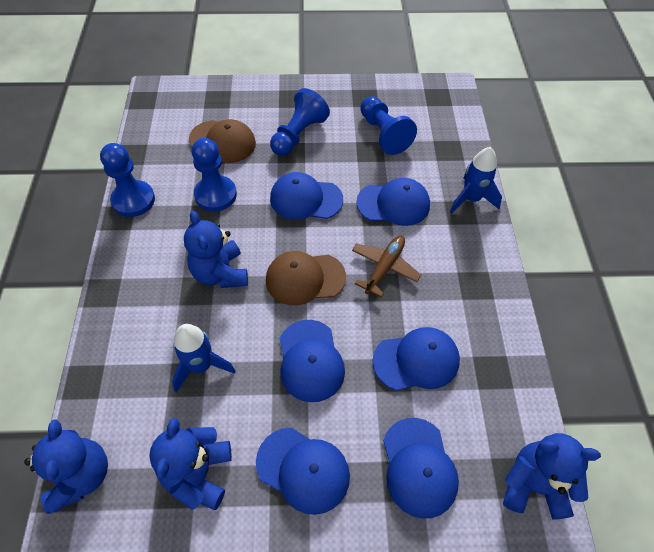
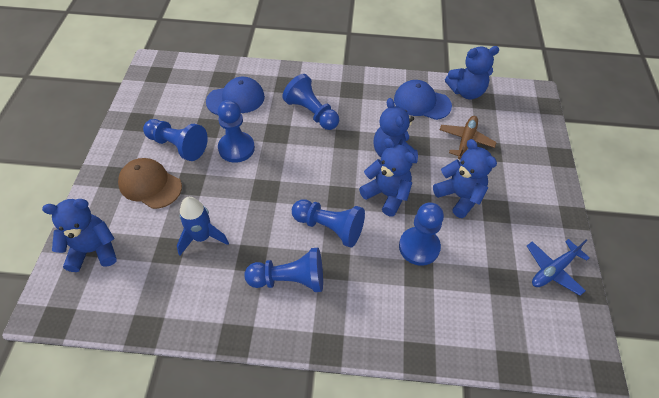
blue cap: 6 -> 2
blue pawn: 4 -> 6
blue plane: 0 -> 1
blue rocket: 2 -> 1
blue teddy bear: 4 -> 5
brown cap: 2 -> 1

